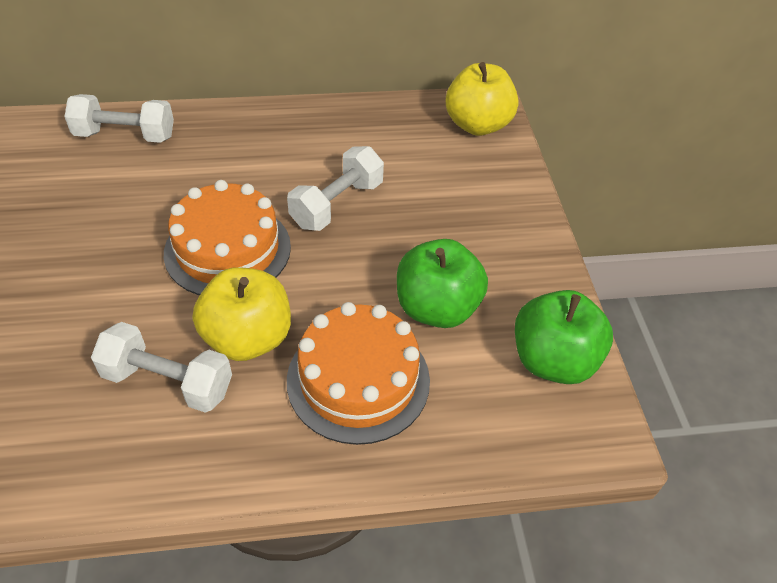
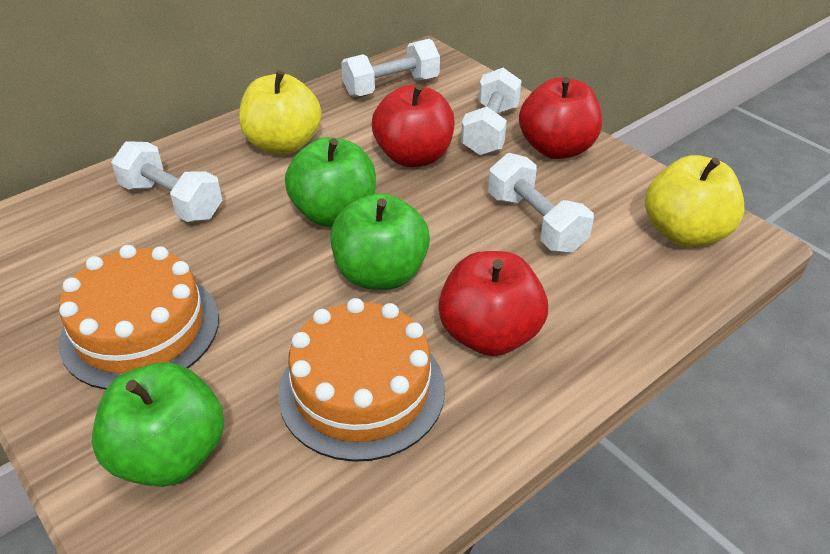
green apple: 2 -> 3
red apple: 0 -> 3
white dumbbell: 3 -> 4

